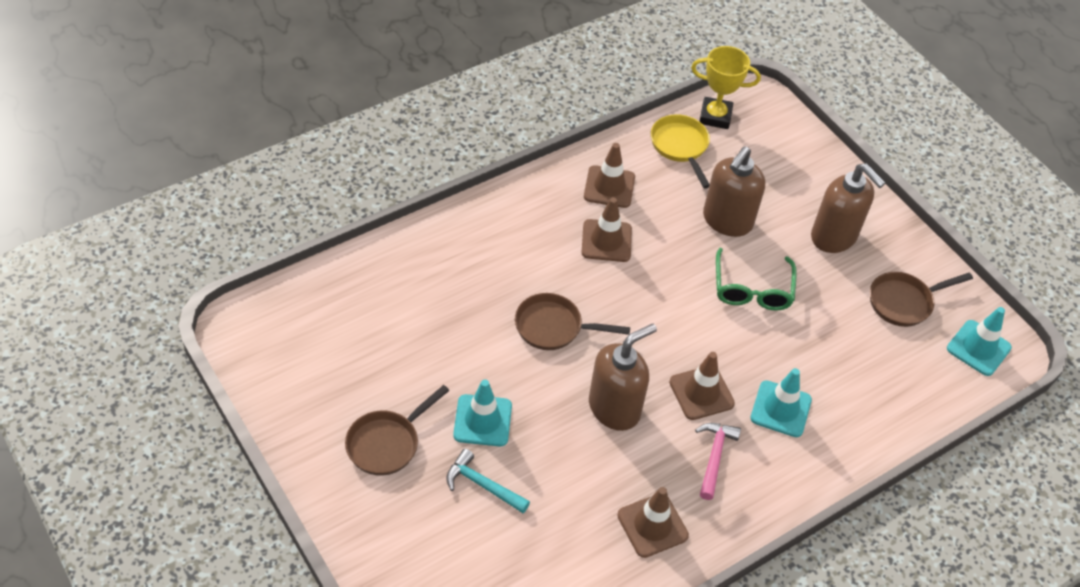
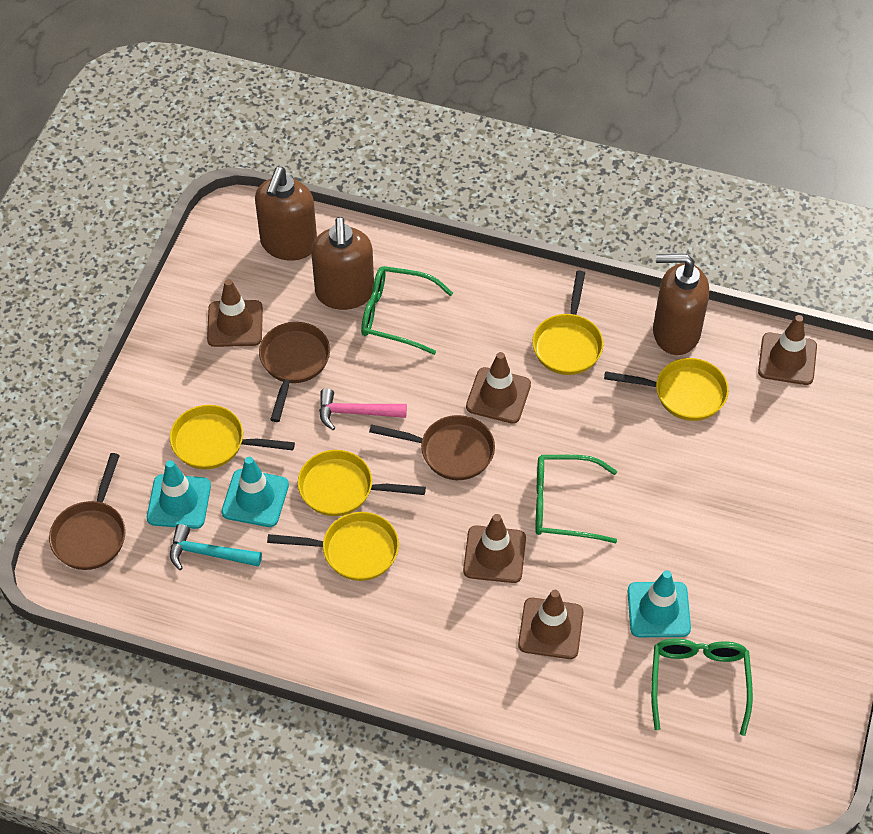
brown traffic cone: 4 -> 5
green glasses: 1 -> 3
yellow pan: 1 -> 5
yellow trophy: 1 -> 0

